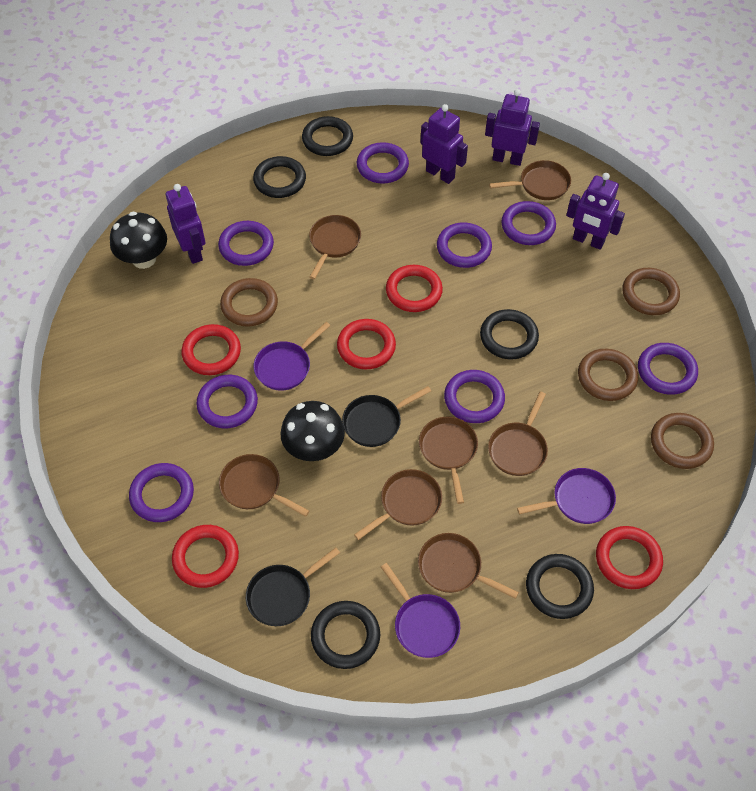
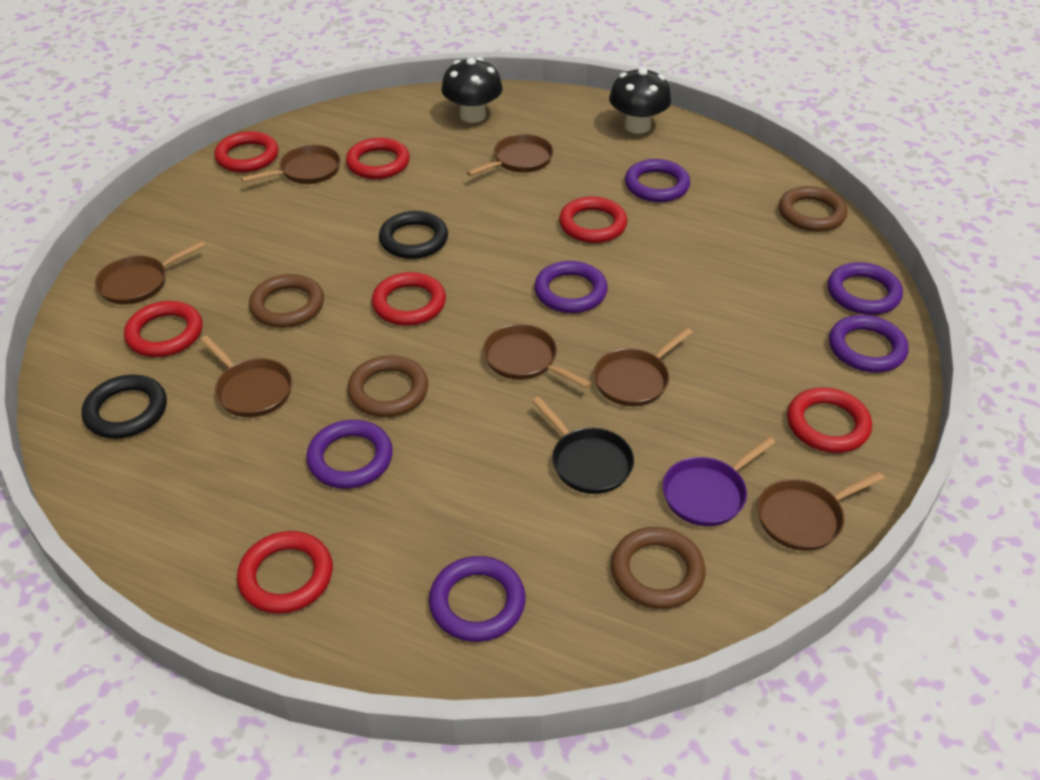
black pan: 2 -> 1
black ring: 5 -> 2
purple pan: 3 -> 1
purple ring: 8 -> 6
purple robot: 4 -> 0
red ring: 5 -> 7

